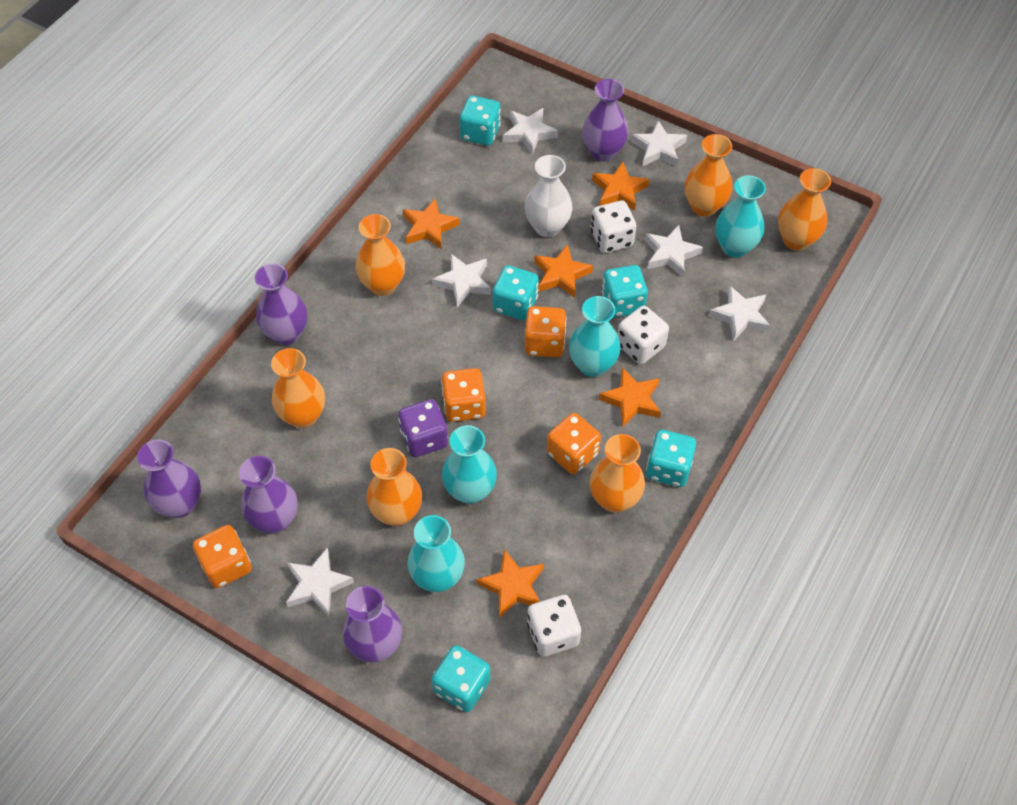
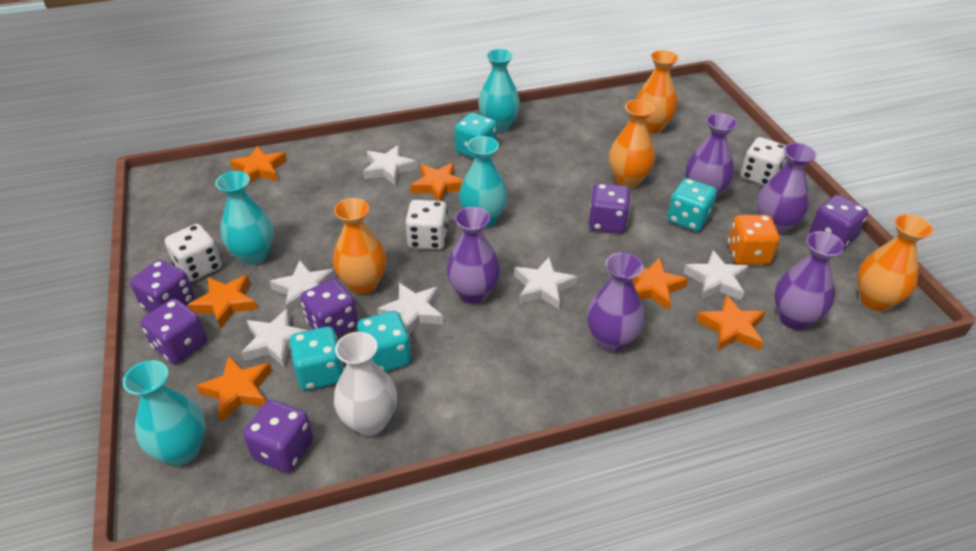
orange dice: 4 -> 1
orange star: 5 -> 6
orange vase: 6 -> 4
purple dice: 1 -> 6
turquoise dice: 5 -> 4

